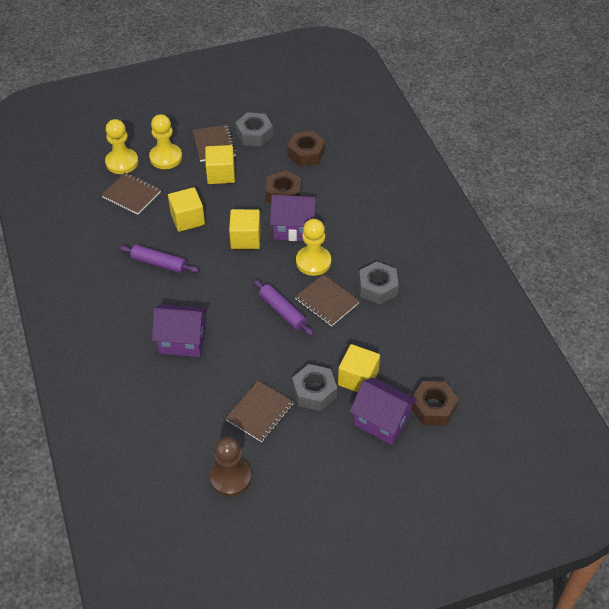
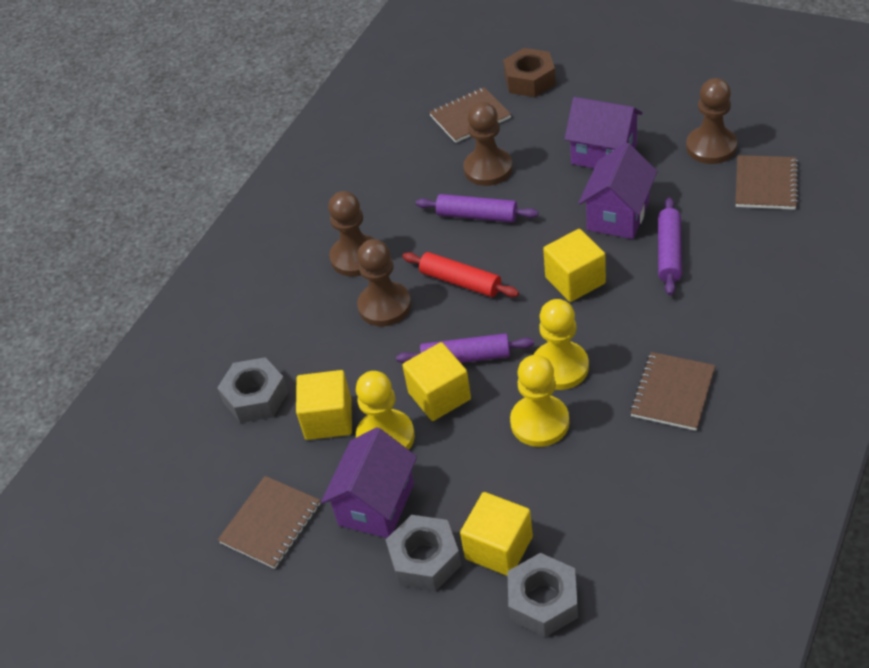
brown nut: 3 -> 1
brown pawn: 1 -> 4
purple rolling pin: 2 -> 3
red rolling pin: 0 -> 1

